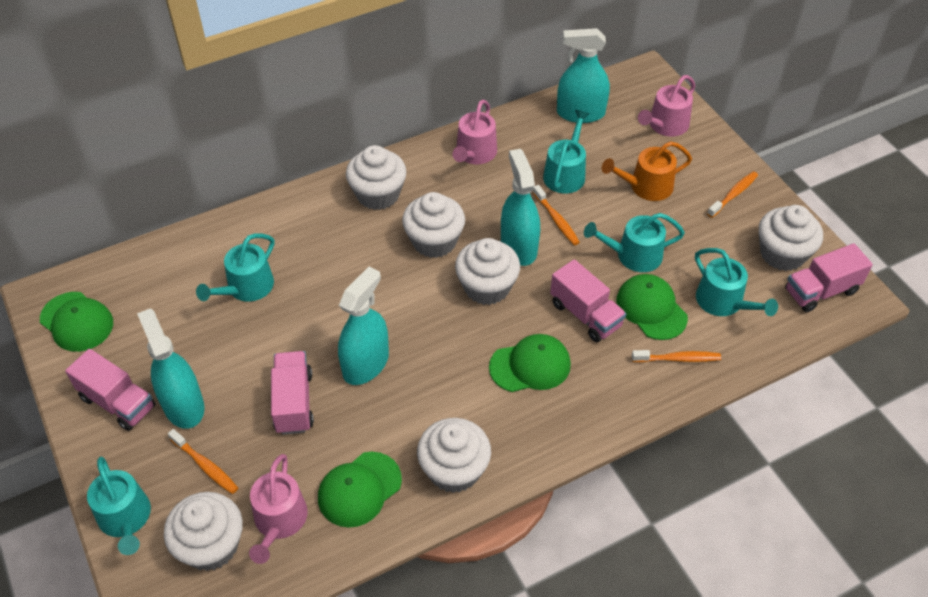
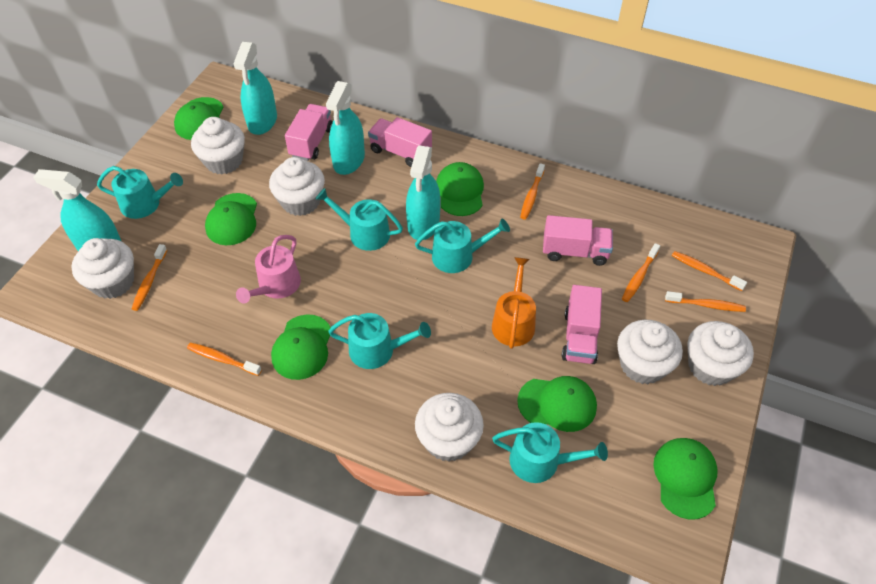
green cap: 4 -> 6
orange toothbrush: 4 -> 6
pink watering can: 3 -> 1

